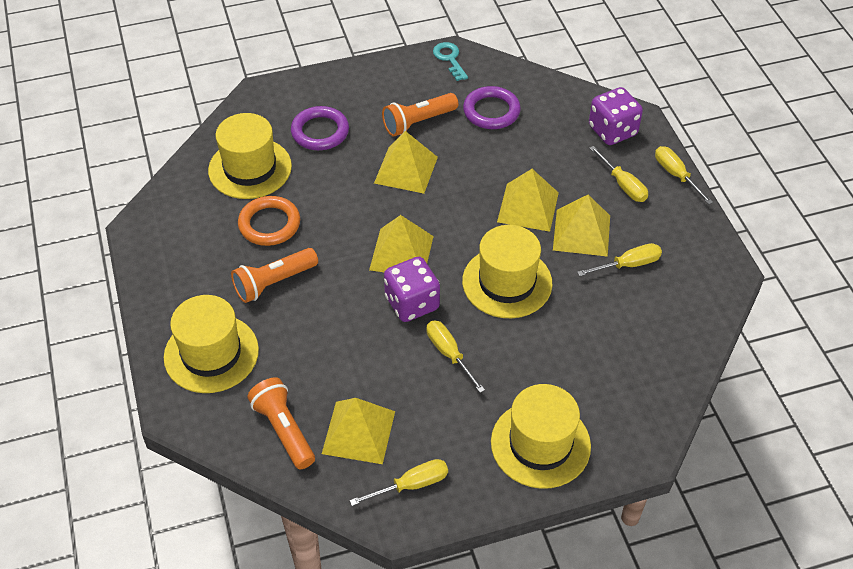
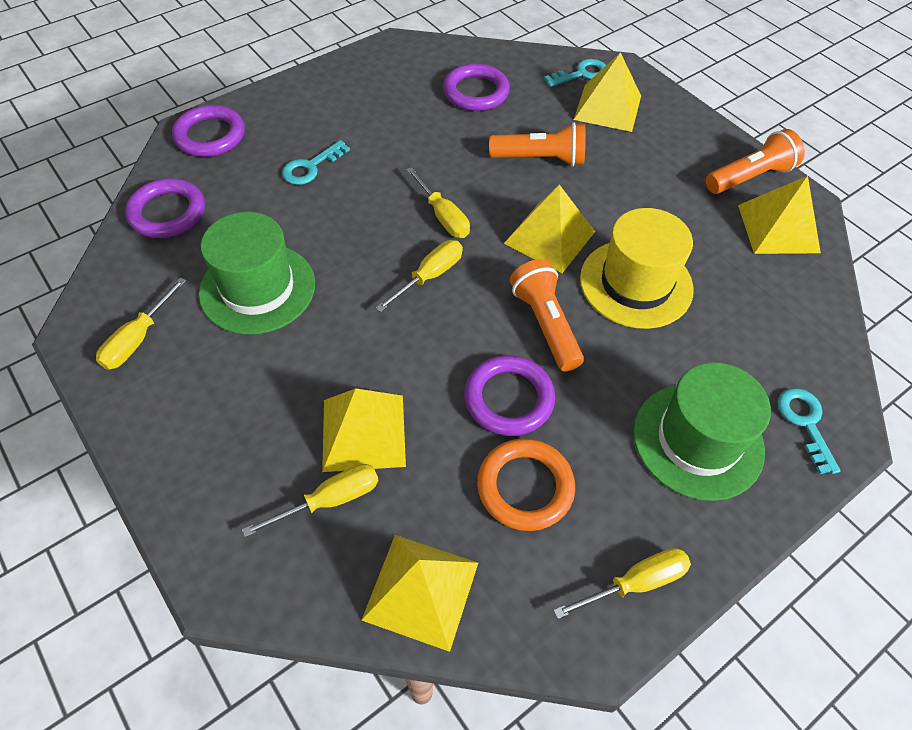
green hat: 0 -> 2
purple dice: 2 -> 0
purple ring: 2 -> 4
turquoise key: 1 -> 3
yellow hat: 4 -> 1

